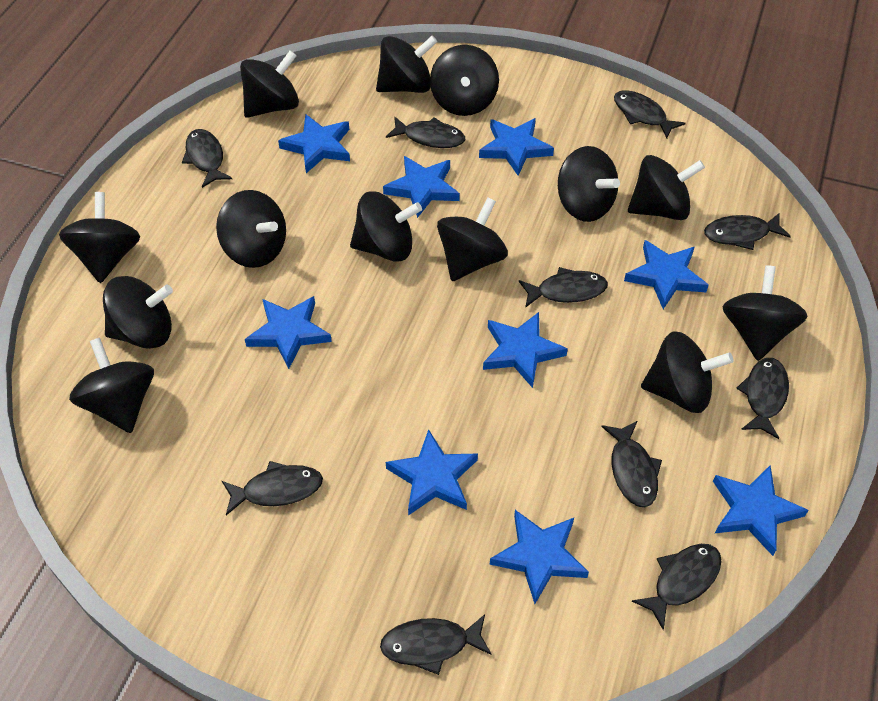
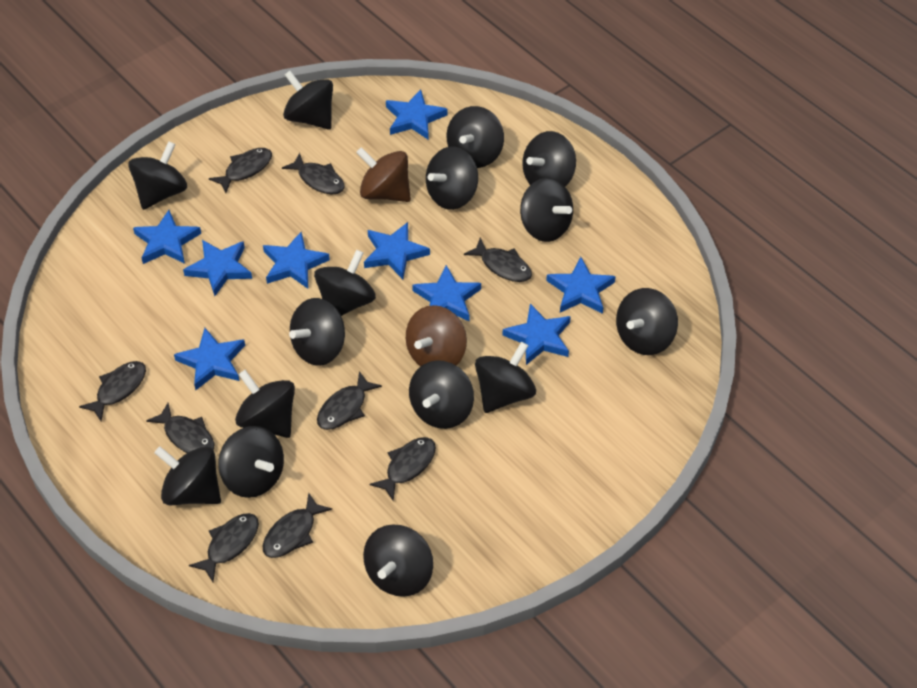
black fish: 10 -> 9
black spinning top: 13 -> 15
brown spinning top: 0 -> 2

